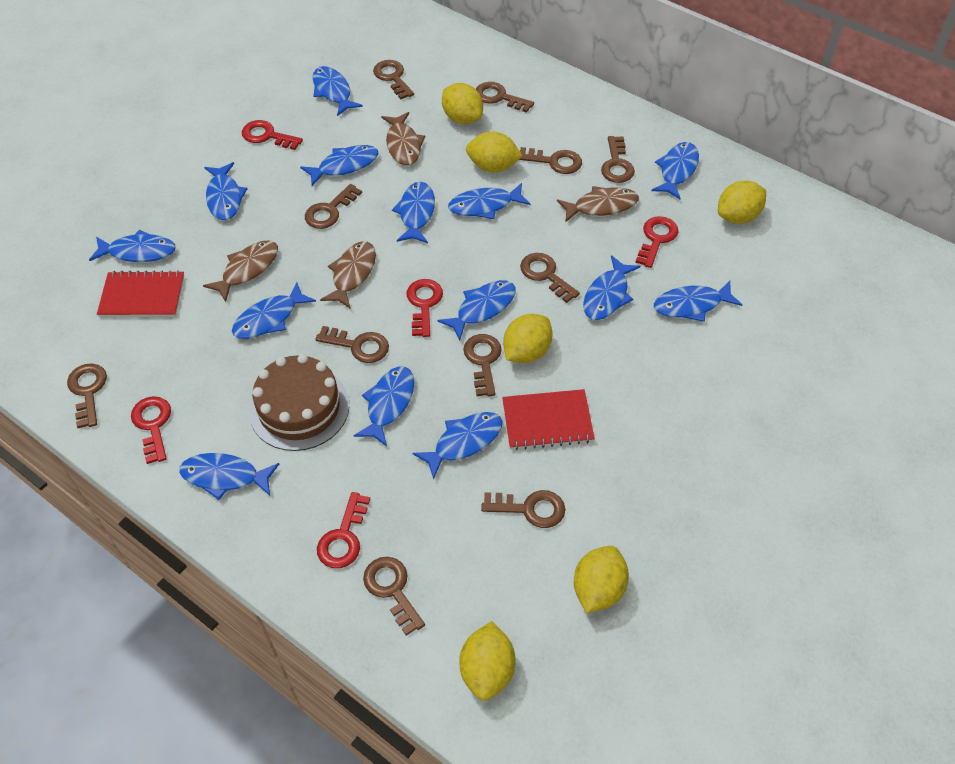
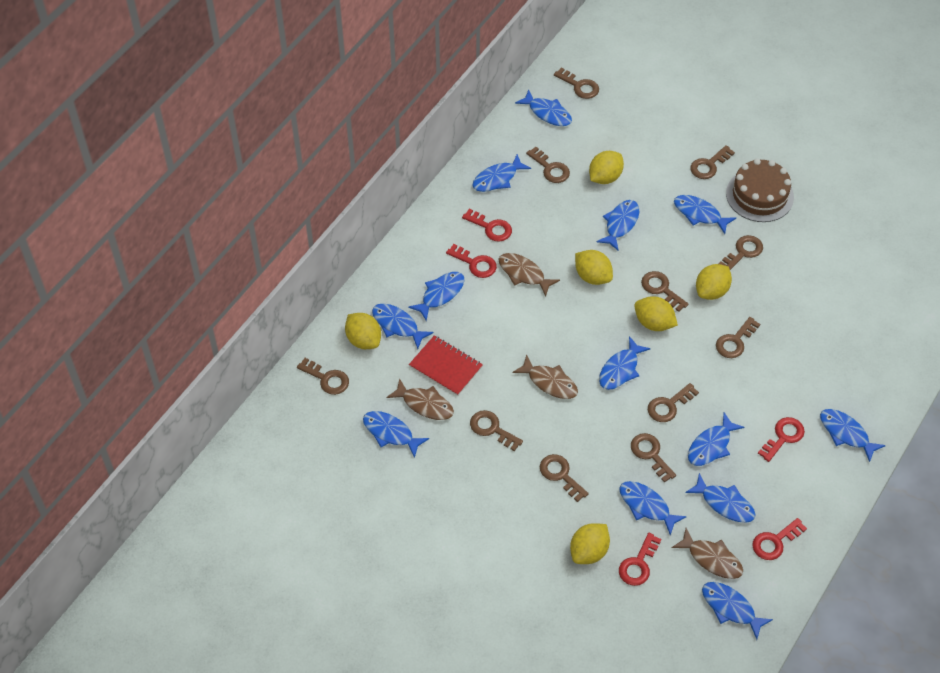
blue fish: 14 -> 13
red notebook: 2 -> 1

